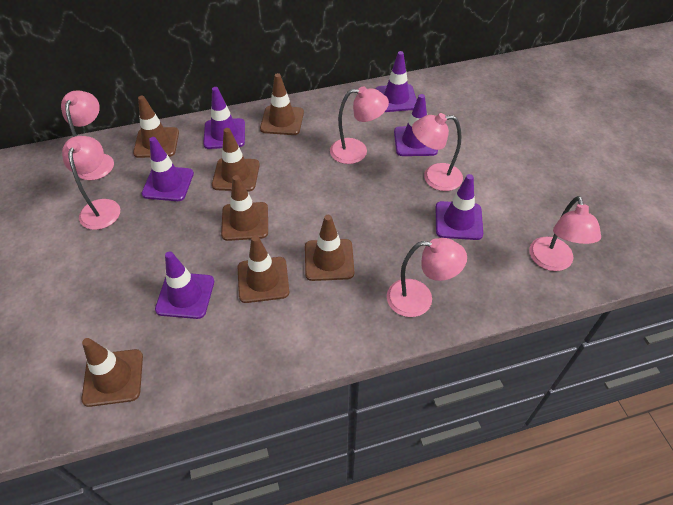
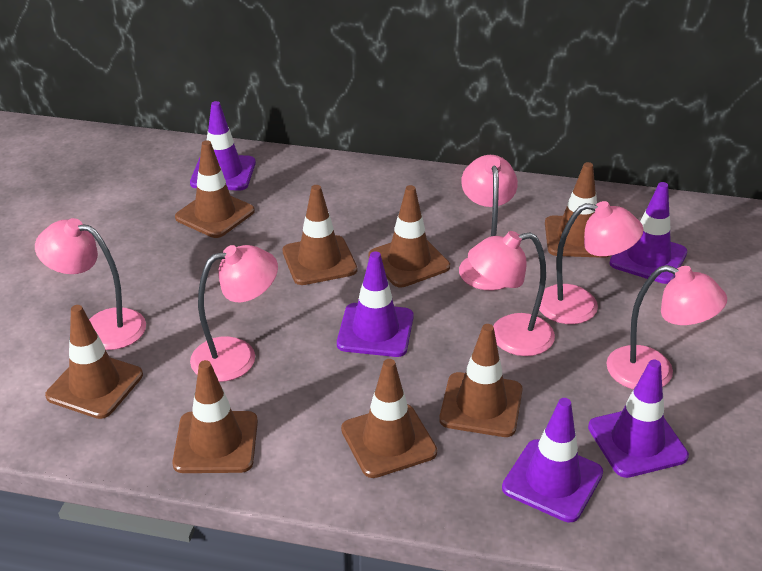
brown traffic cone: 7 -> 8
purple traffic cone: 6 -> 5

